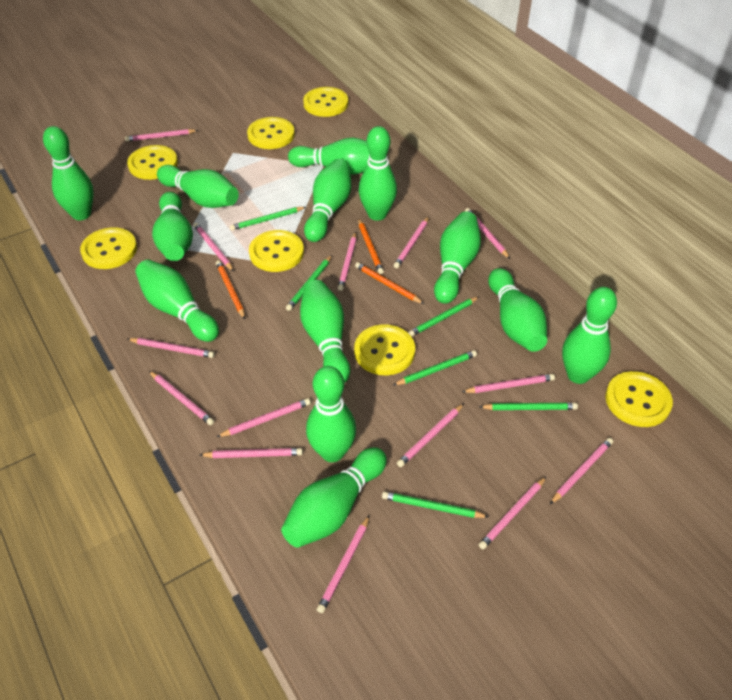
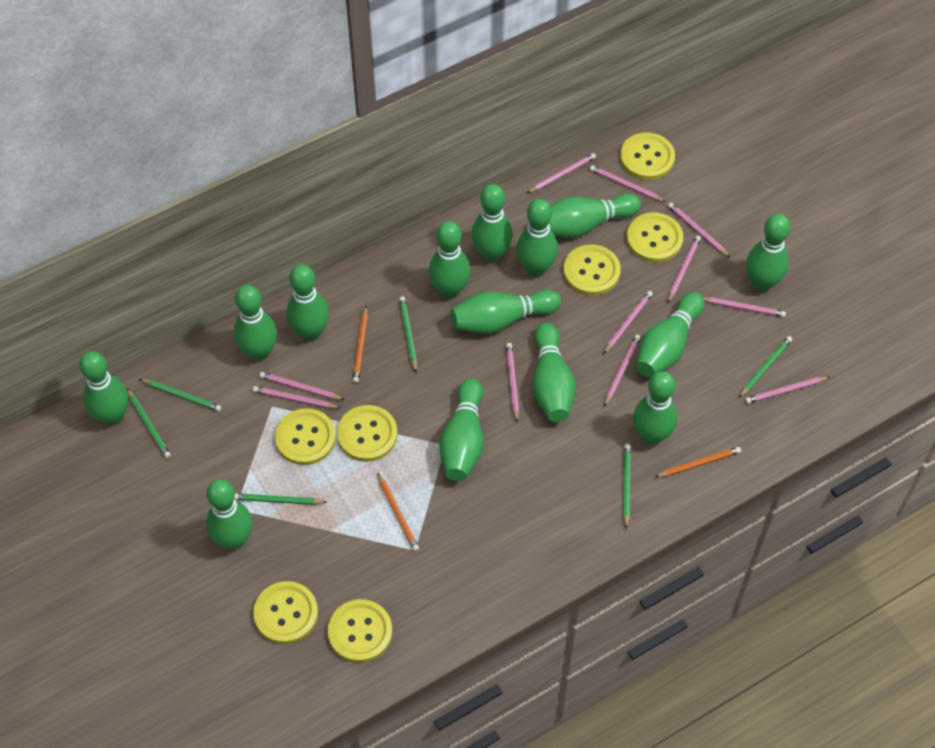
green bowling pin: 13 -> 14
pink pencil: 14 -> 11

